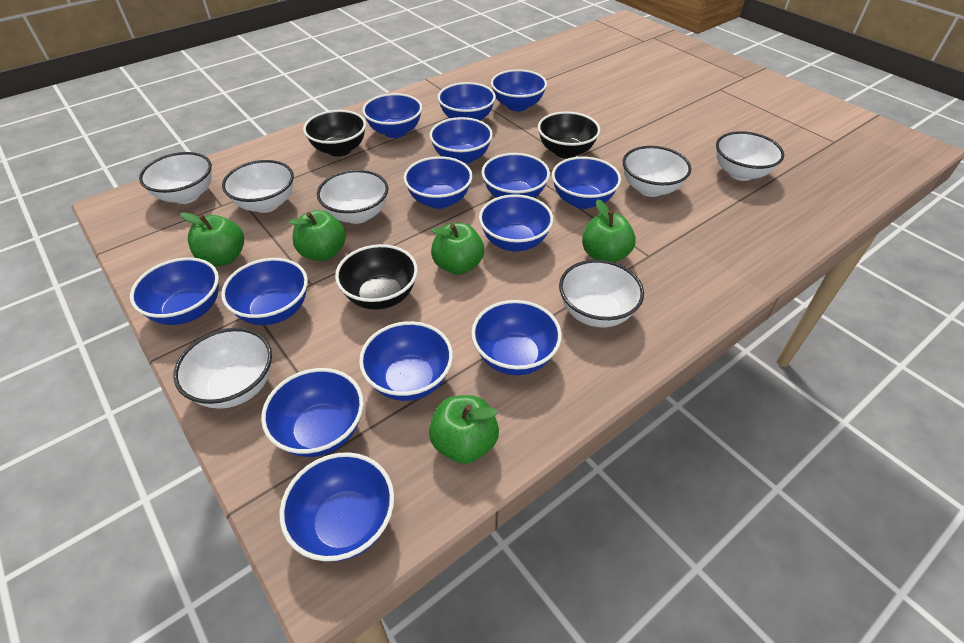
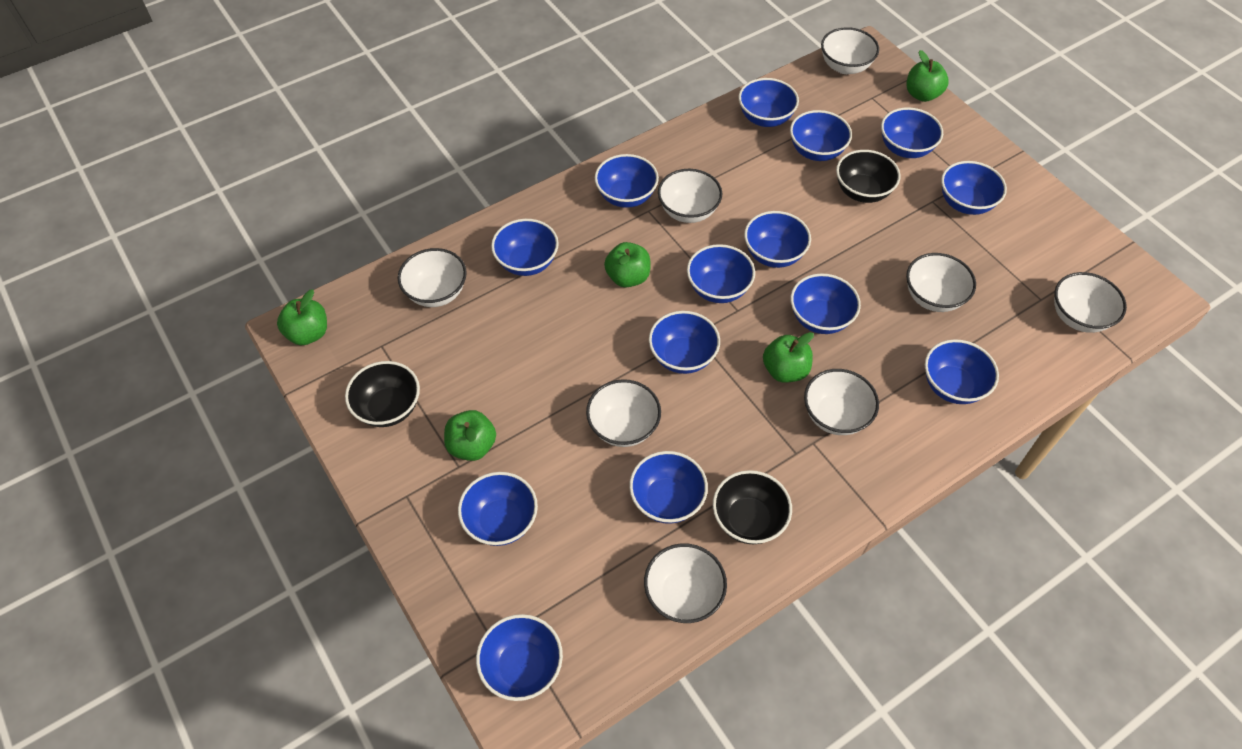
white bowl: 7 -> 8

